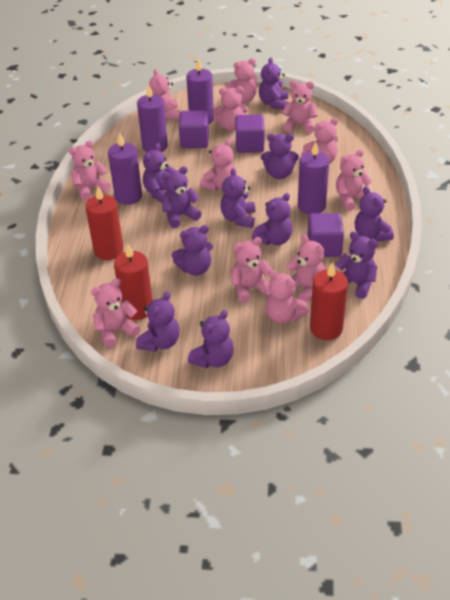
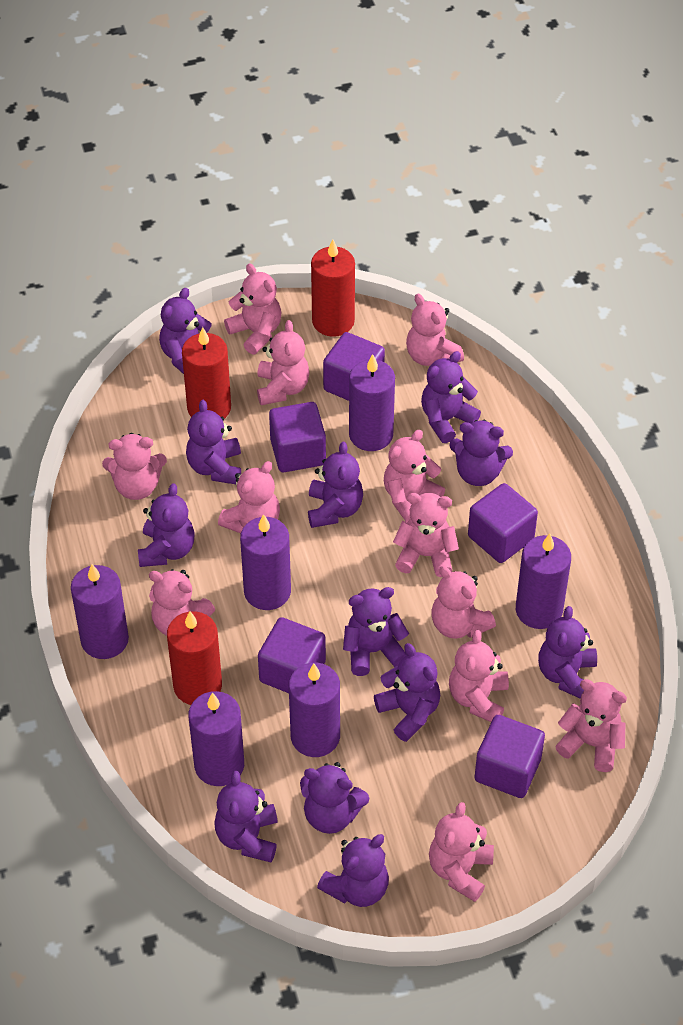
purple candle: 4 -> 6
purple cube: 3 -> 5
purple teddy bear: 11 -> 12

